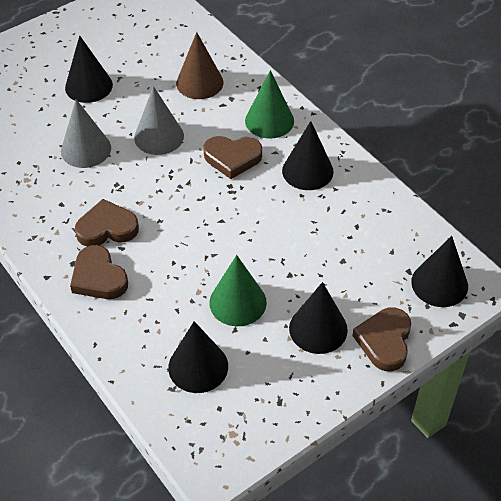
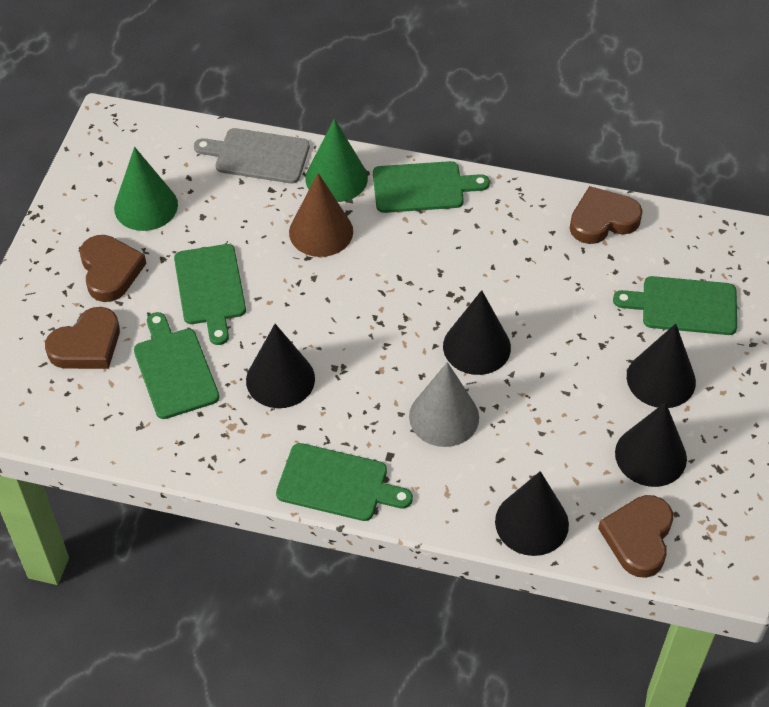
green cutting board: 0 -> 5
grey cone: 2 -> 1
grey cutting board: 0 -> 1

